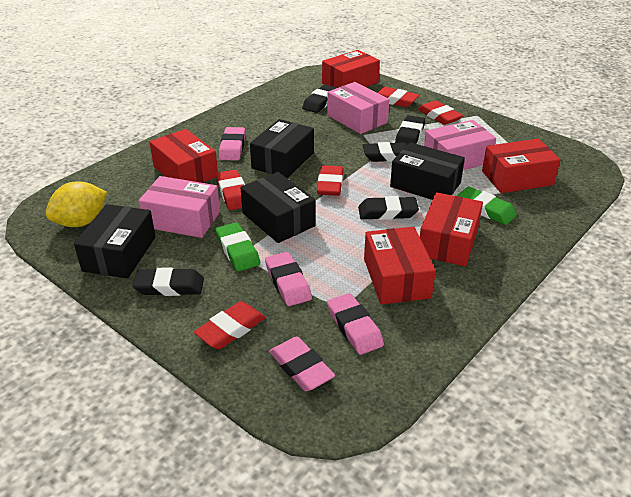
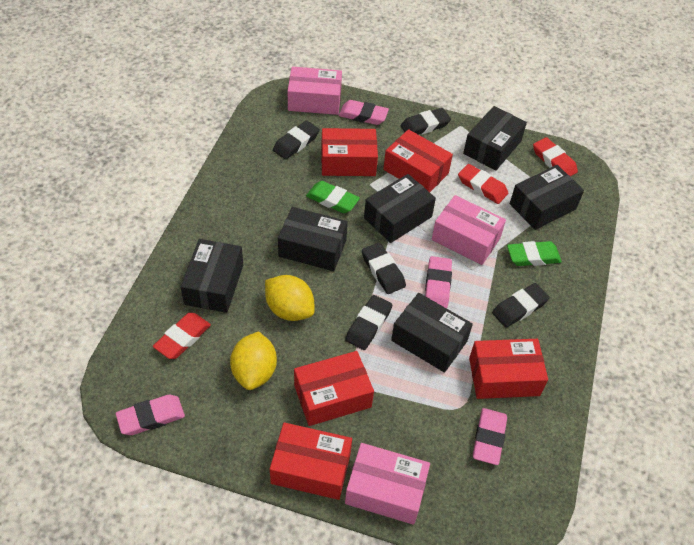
black box: 4 -> 6
red eraser: 5 -> 3
yellow lemon: 1 -> 2

